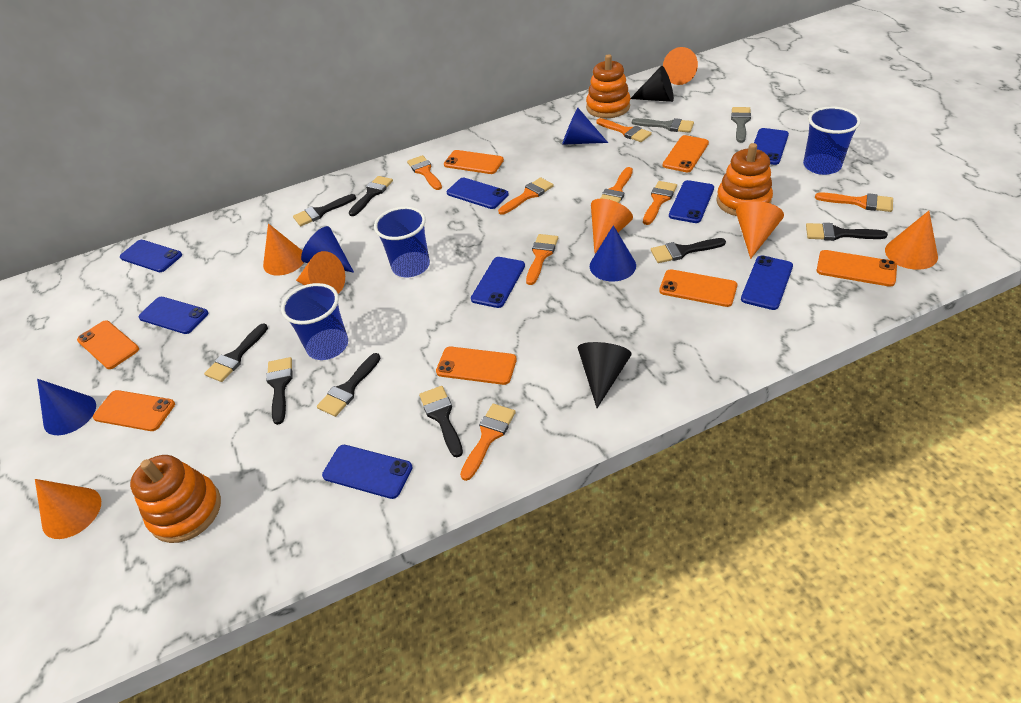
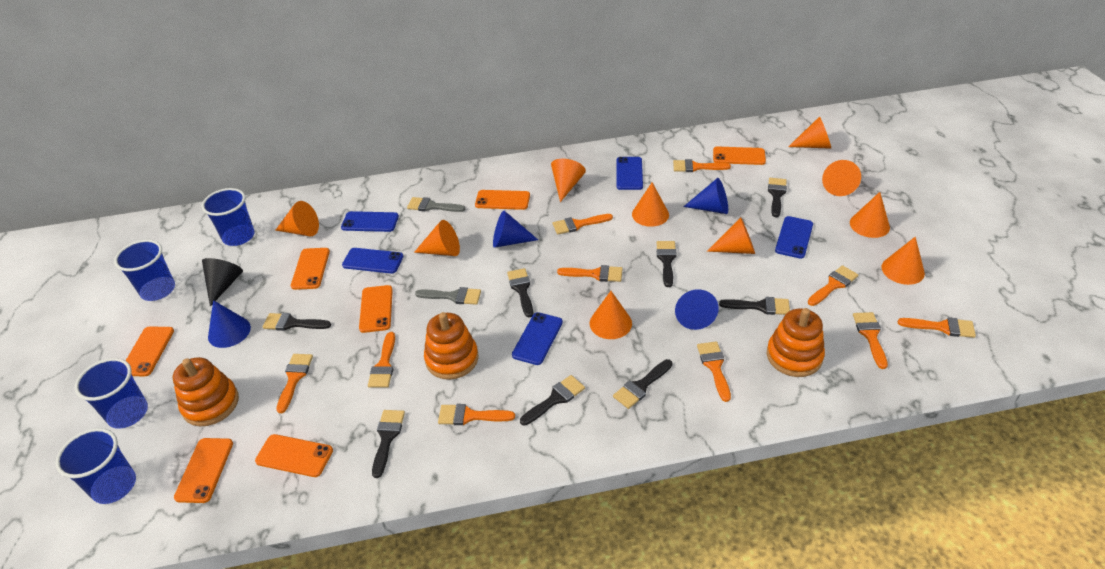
black cone: 2 -> 1
blue cup: 3 -> 4
blue phone: 8 -> 5
orange brush: 8 -> 10
orange cone: 7 -> 10

